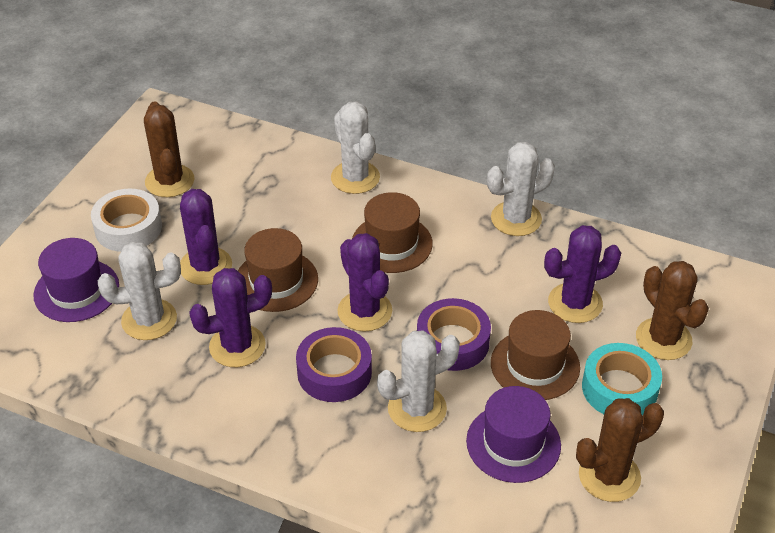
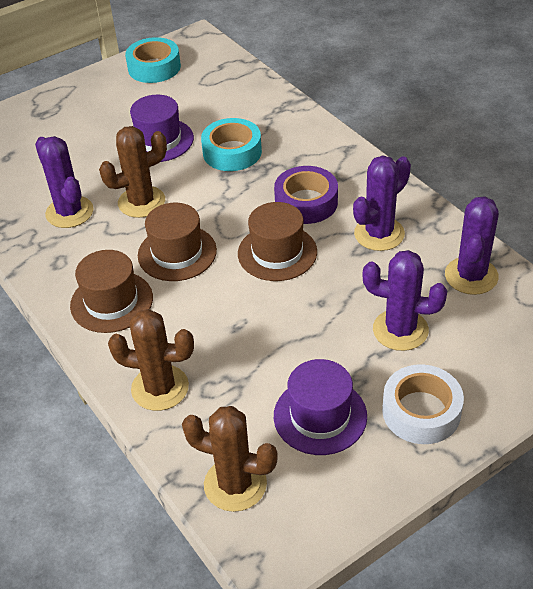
purple tape: 2 -> 1
turquoise tape: 1 -> 2
white cactus: 4 -> 0

